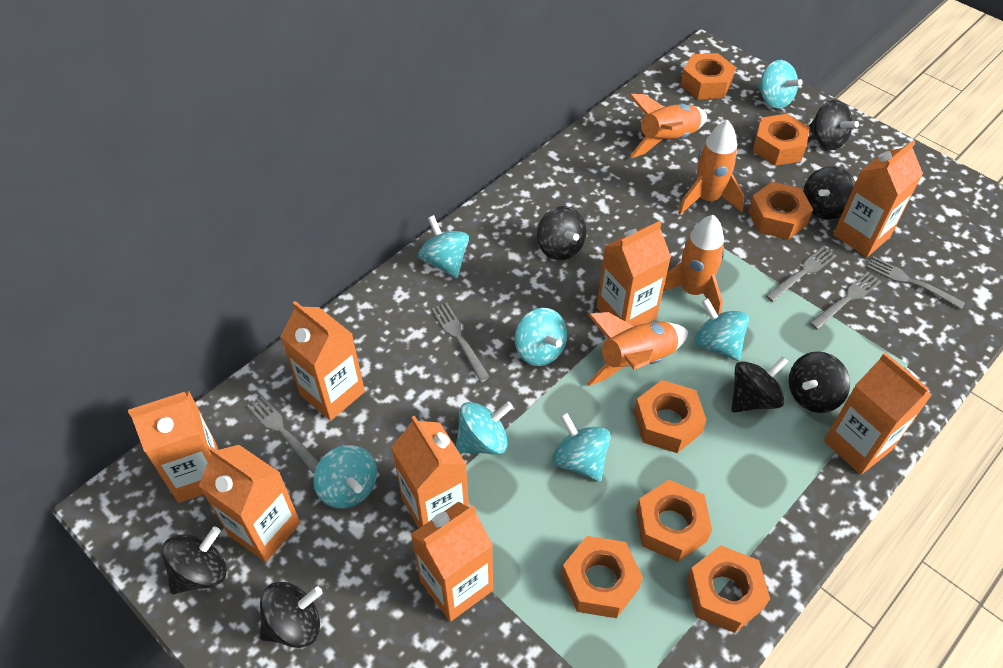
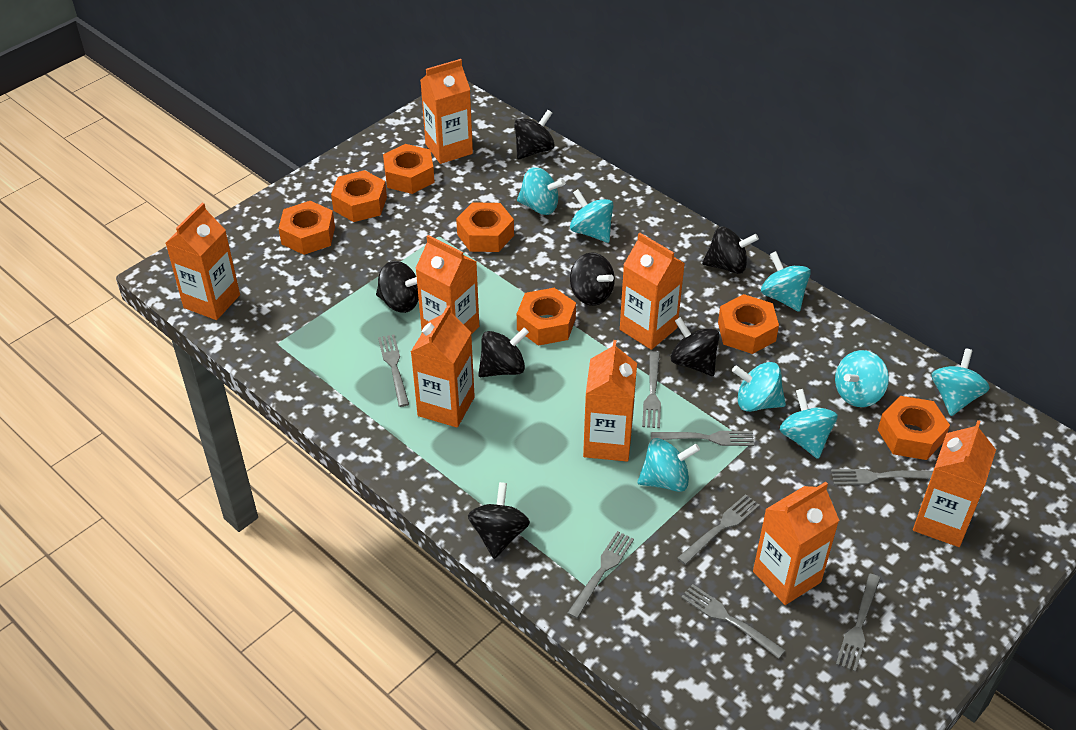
grey fork: 5 -> 8
orange rocket: 4 -> 0
turquoise spinning top: 7 -> 8

